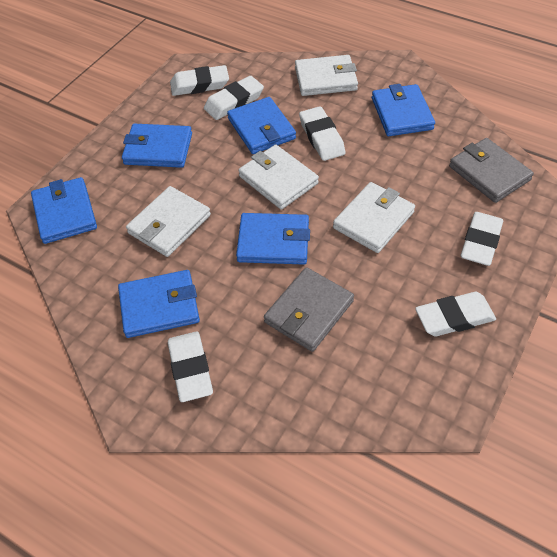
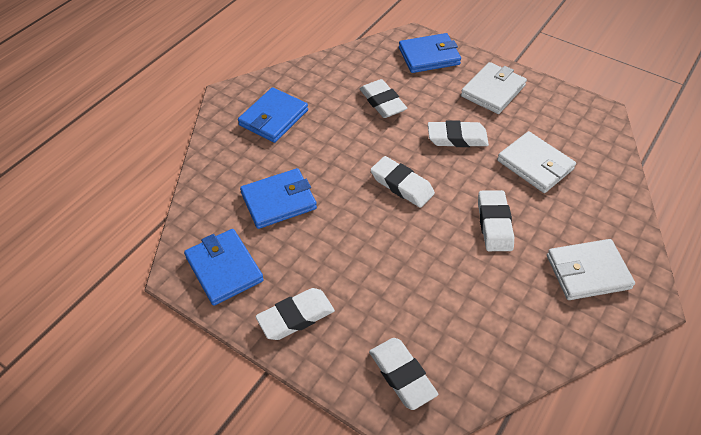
blue wallet: 6 -> 4
grey wallet: 2 -> 0
white wallet: 4 -> 3

